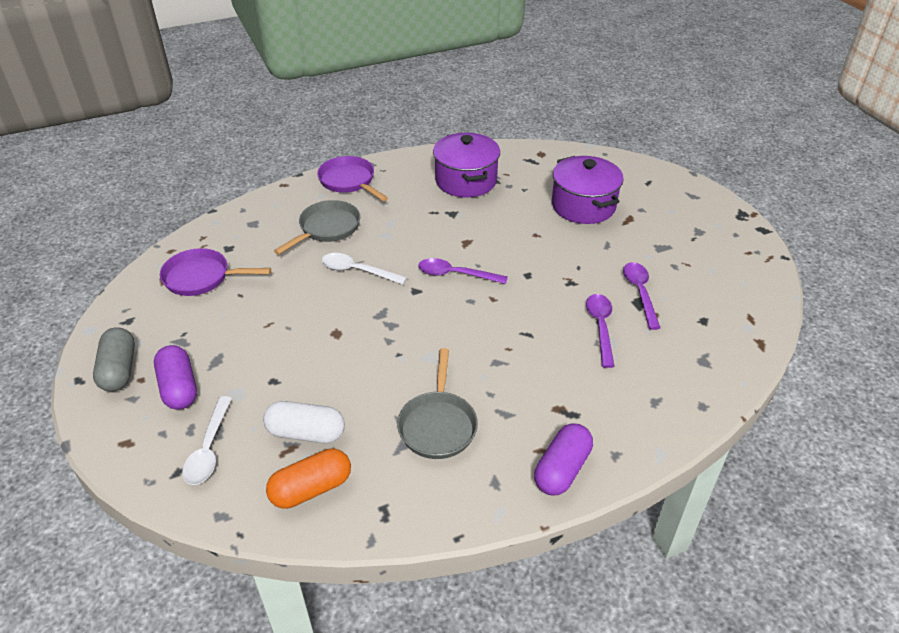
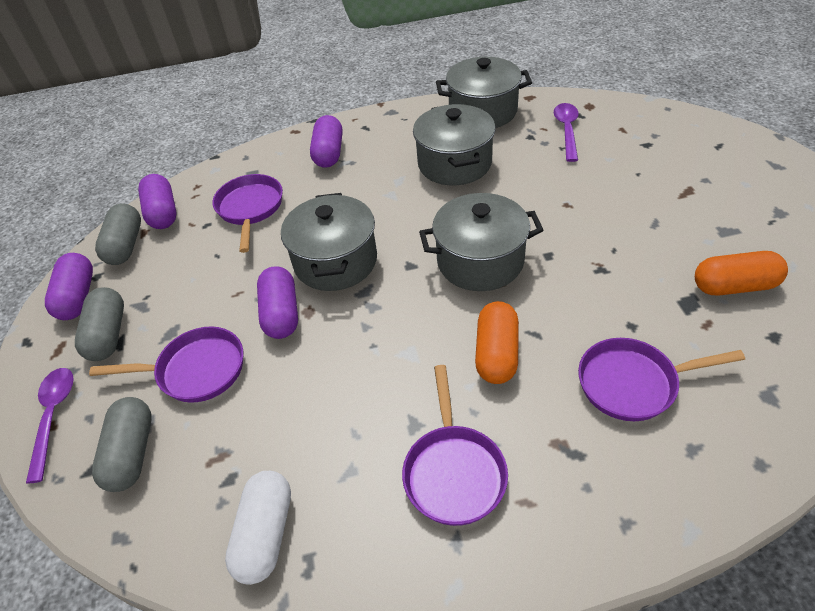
grey capsule: 1 -> 3
grey pan: 2 -> 0
grey pot: 0 -> 4
orange capsule: 1 -> 2
purple capsule: 2 -> 4
purple pan: 2 -> 4
purple pot: 2 -> 0
purple spoon: 3 -> 2
white spoon: 2 -> 0

